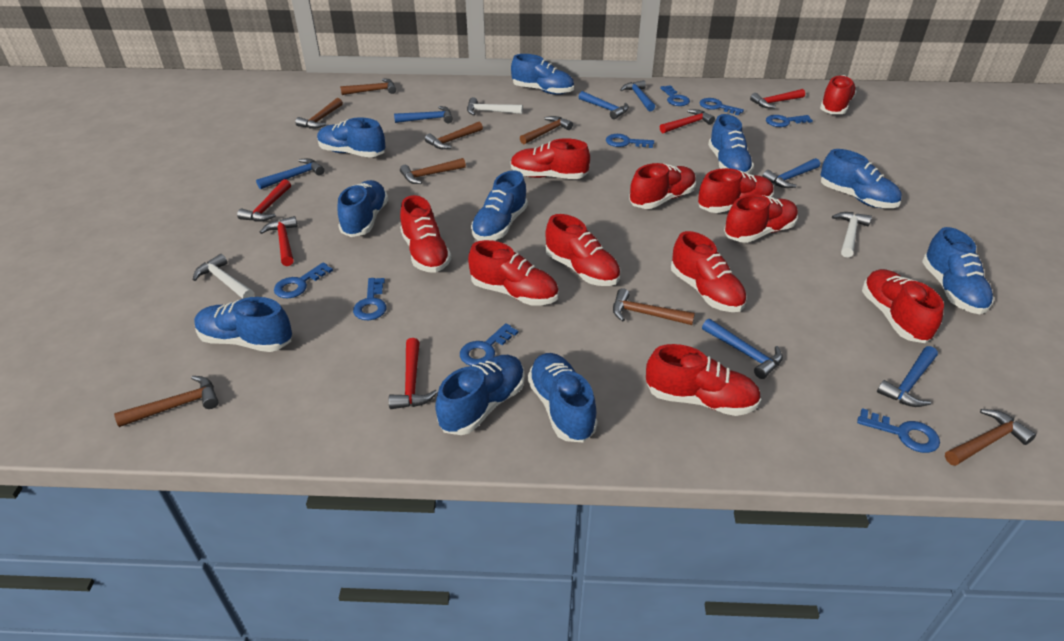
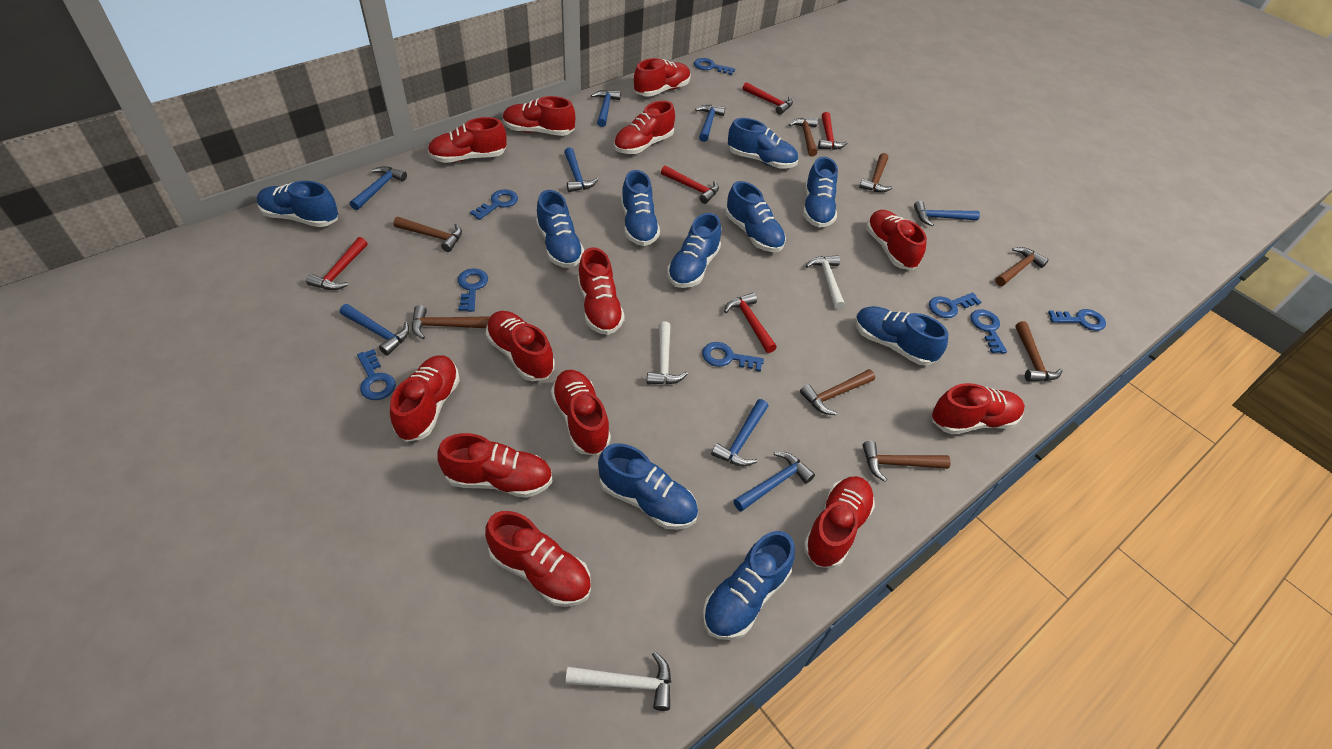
blue hammer: 7 -> 8
red shoe: 11 -> 13

